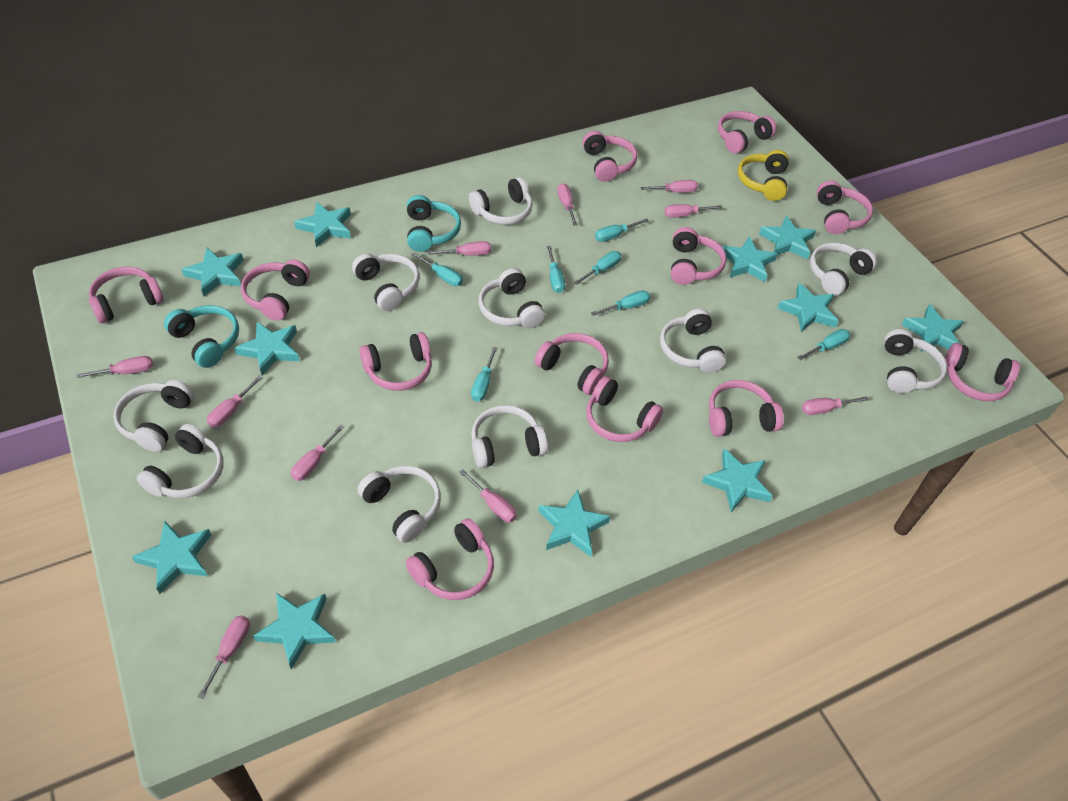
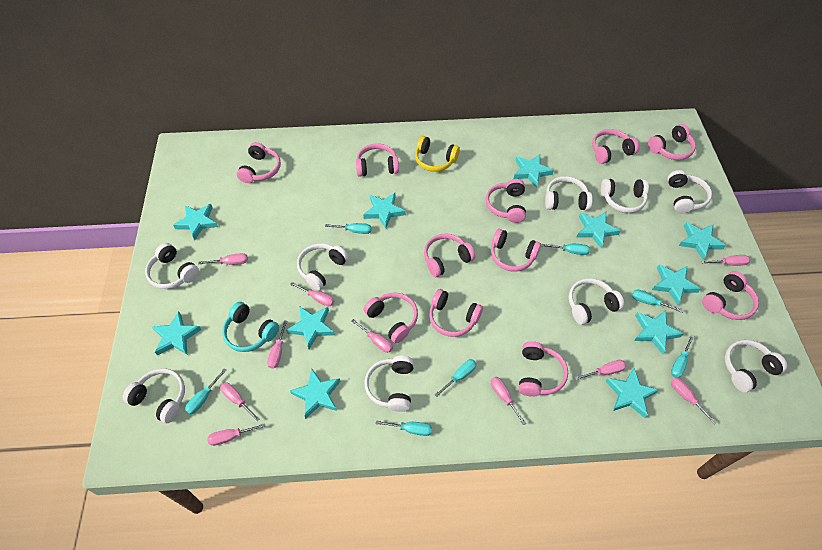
pink headphones: 12 -> 11
turquoise headphones: 2 -> 1
white headphones: 10 -> 9

